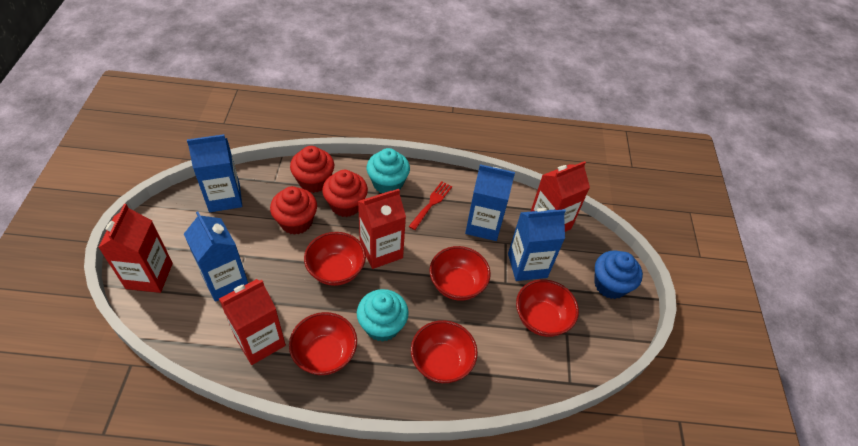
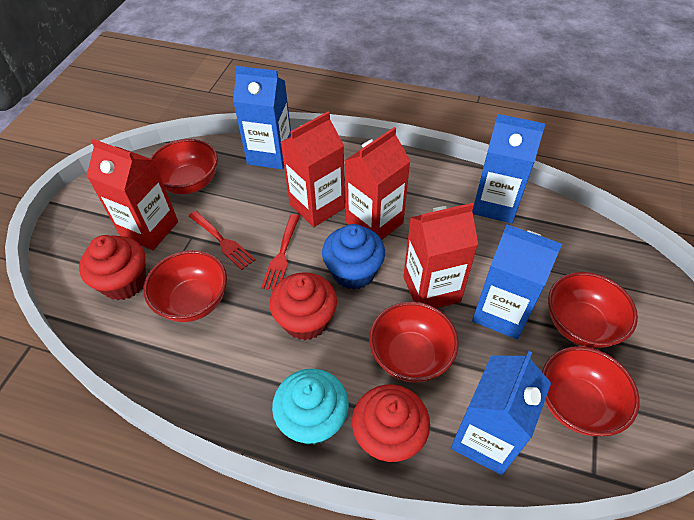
red fork: 1 -> 2
turquoise cupcake: 2 -> 1

